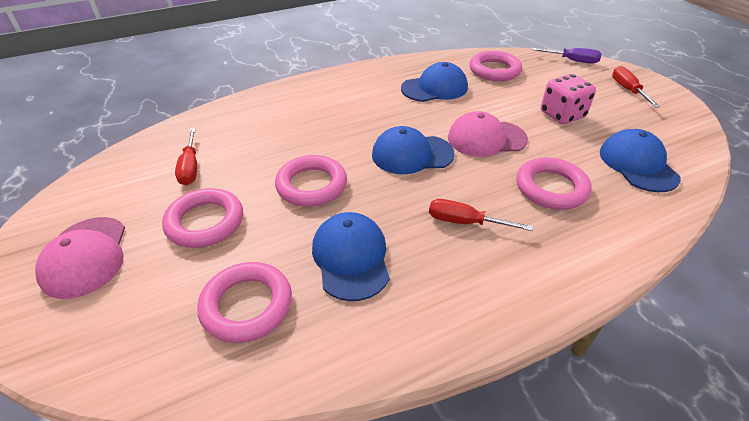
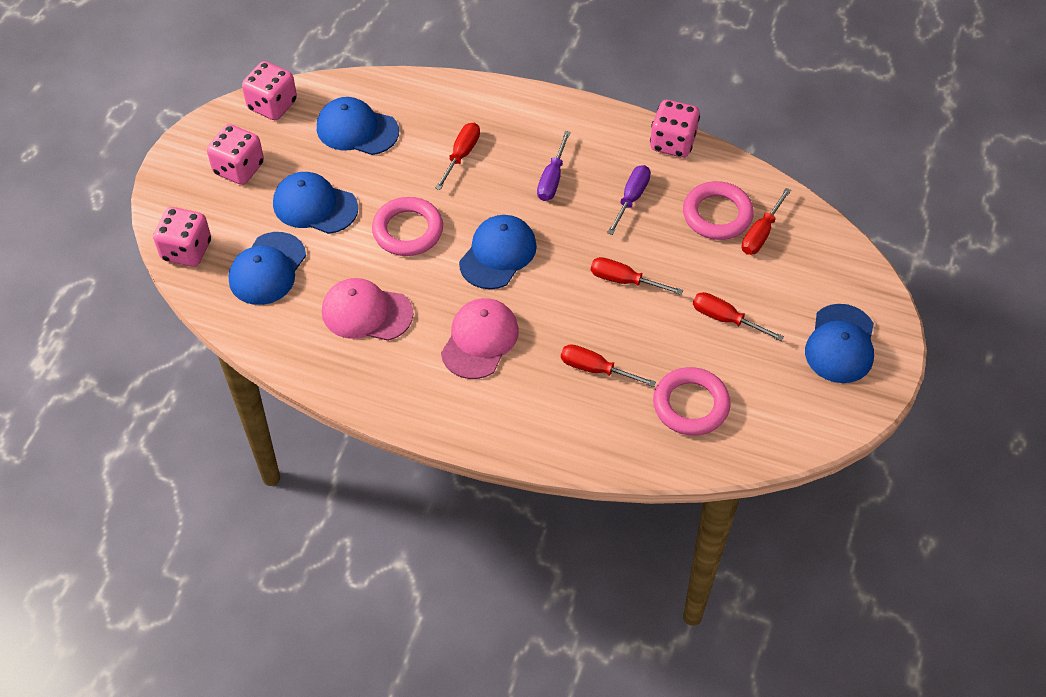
blue cap: 4 -> 5
pink dice: 1 -> 4
pink ring: 5 -> 3
purple screwdriver: 1 -> 2
red screwdriver: 3 -> 5

